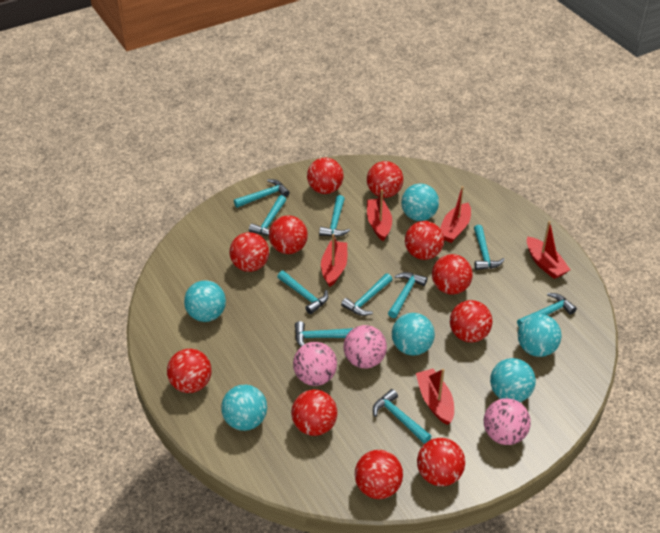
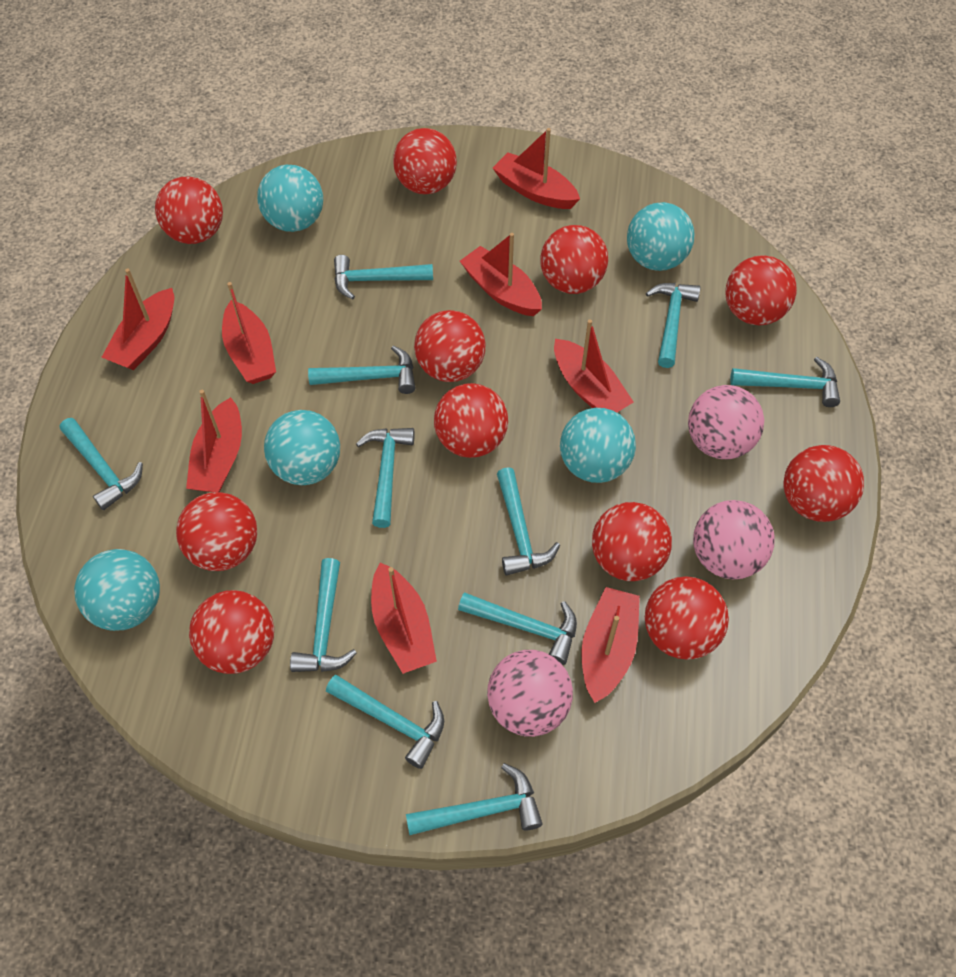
red boat: 5 -> 8
turquoise ball: 6 -> 5
turquoise hammer: 10 -> 11

